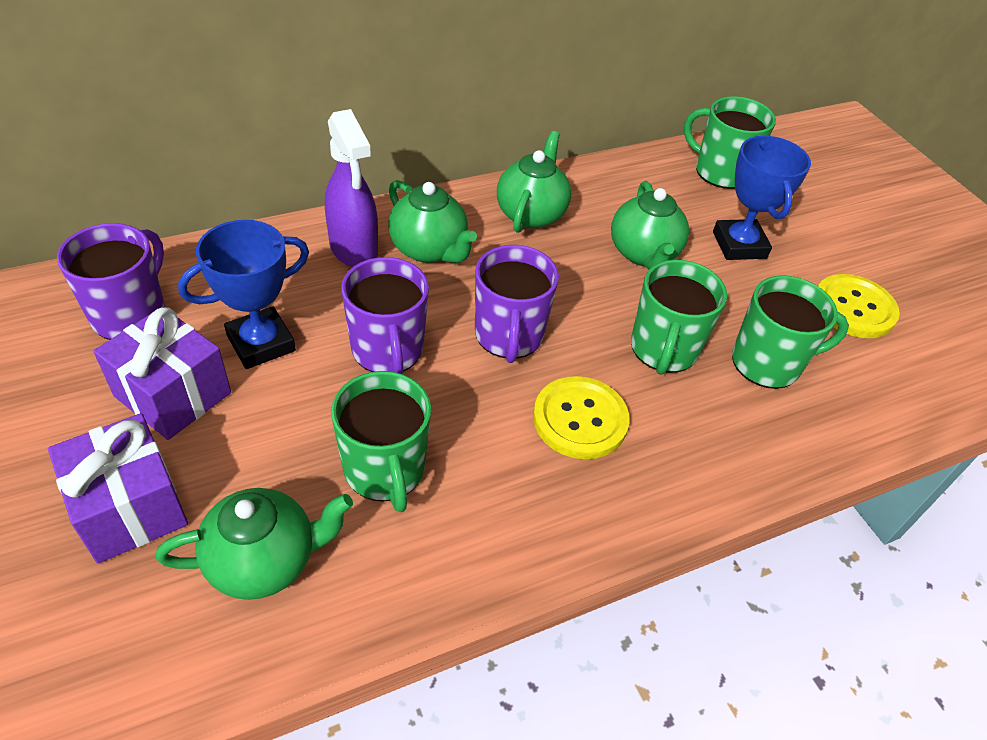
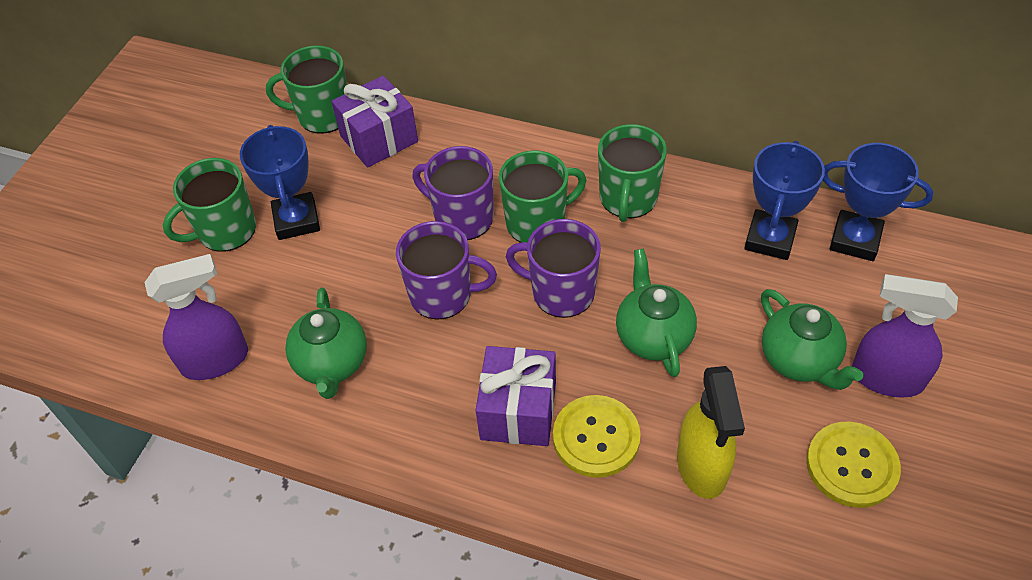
blue trophy: 2 -> 3
green teapot: 4 -> 3
purple spray bottle: 1 -> 2
yellow spray bottle: 0 -> 1

